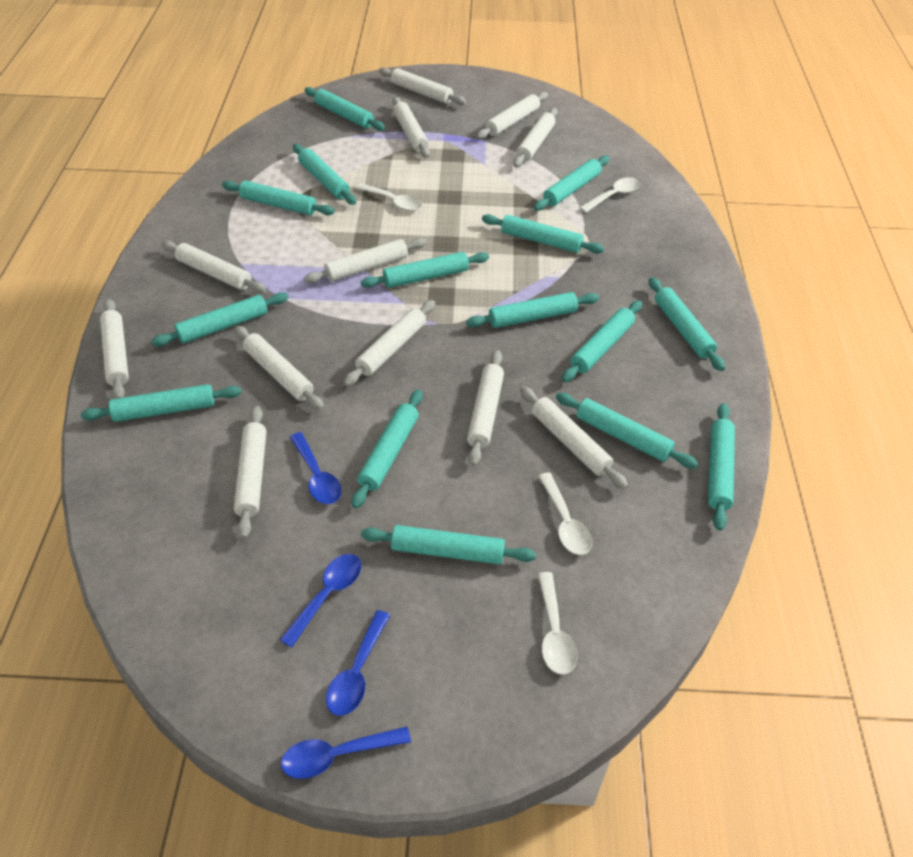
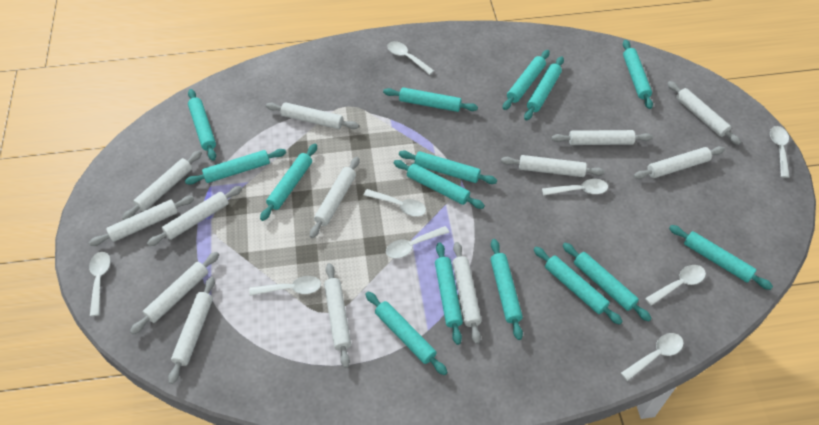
blue spoon: 4 -> 0
white rolling pin: 12 -> 13
white spoon: 4 -> 9

